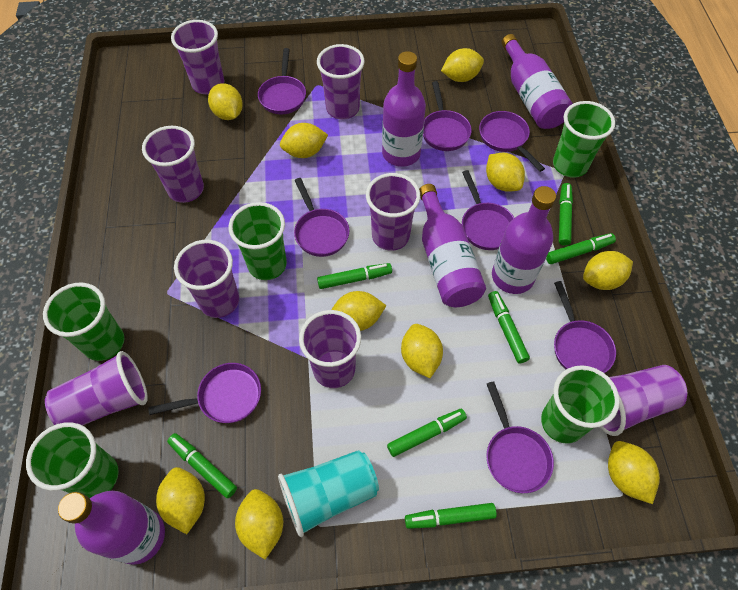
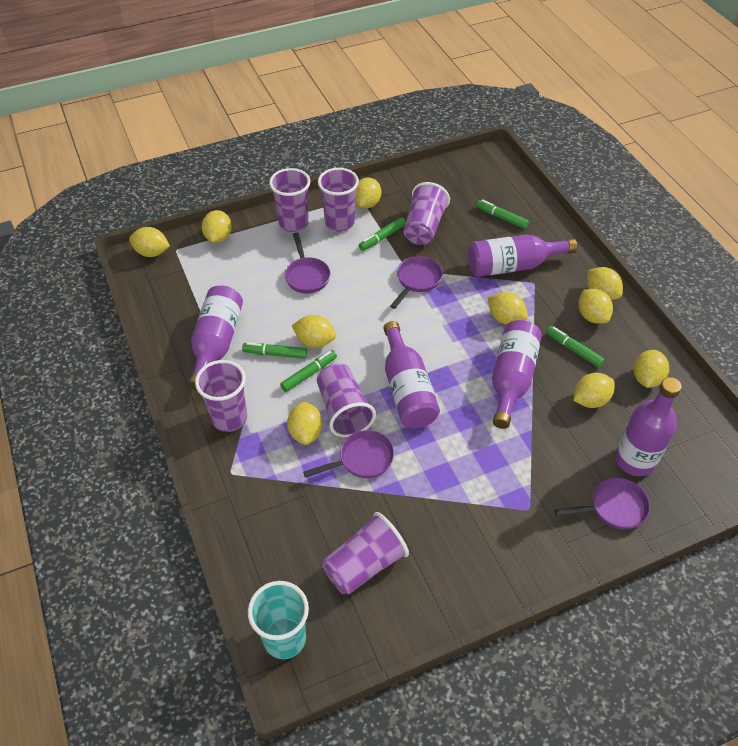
green cup: 5 -> 0
green marker: 7 -> 5
purple cup: 8 -> 6
purple pan: 8 -> 4

